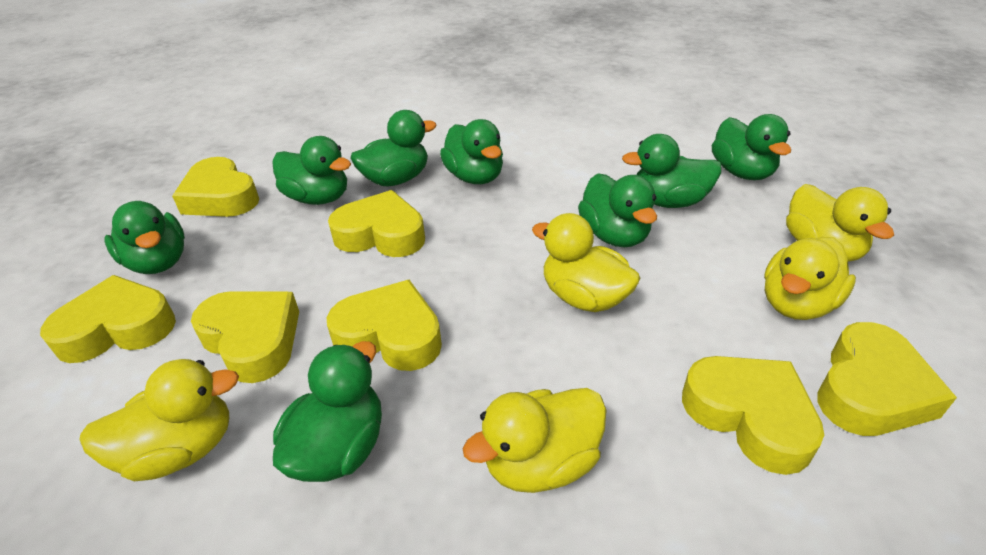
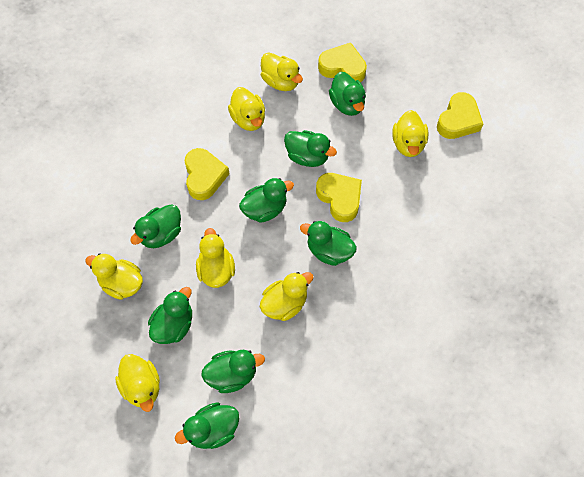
yellow duck: 5 -> 7
yellow heart: 7 -> 4

